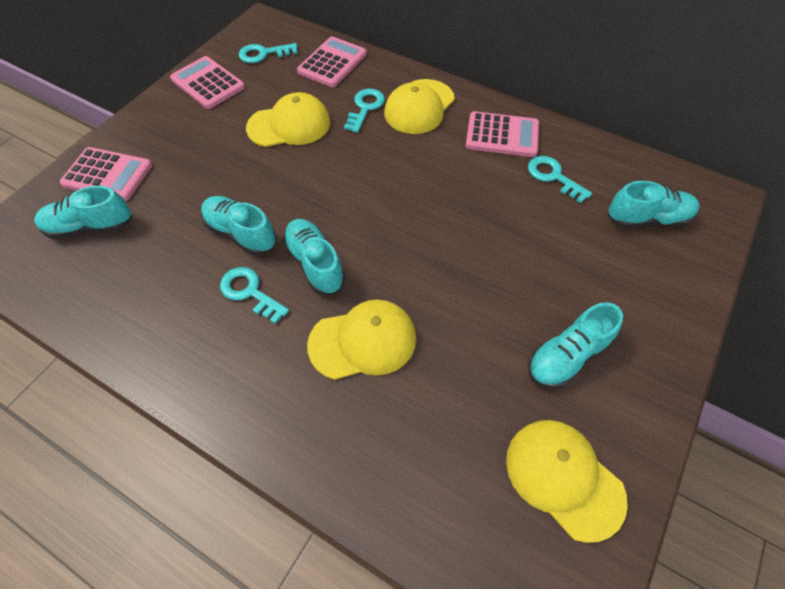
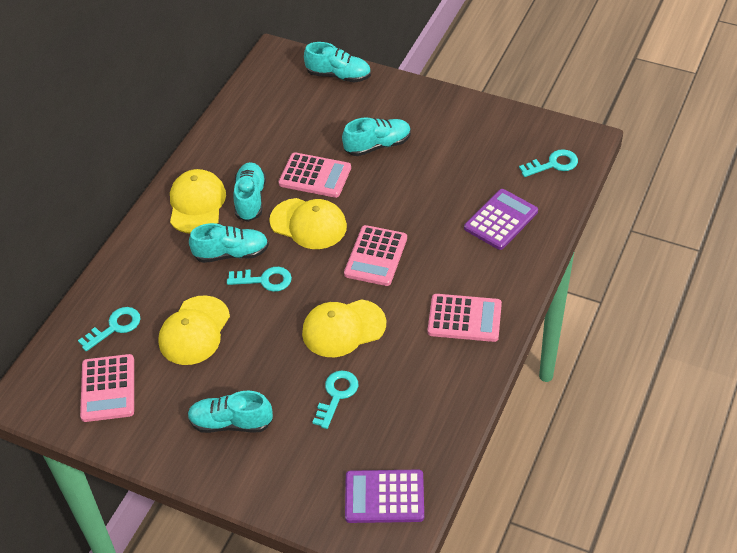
purple calculator: 0 -> 2

